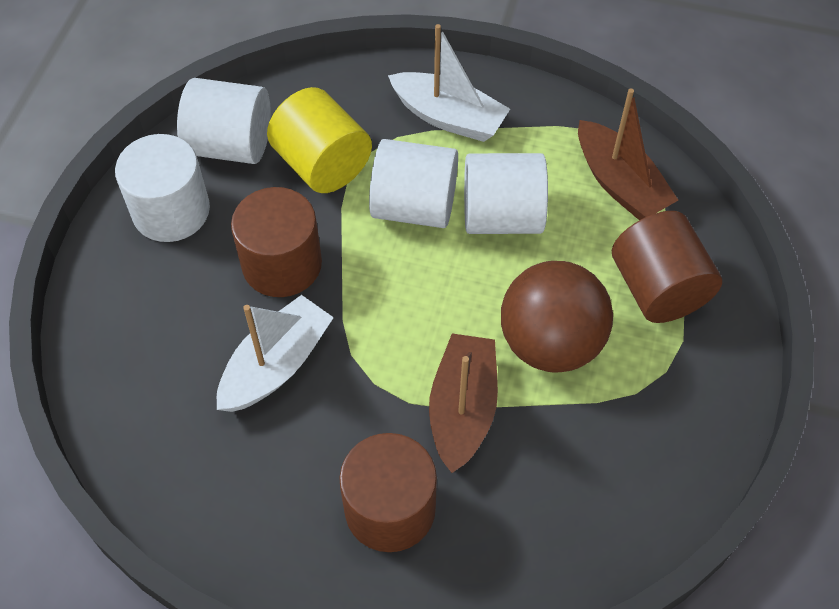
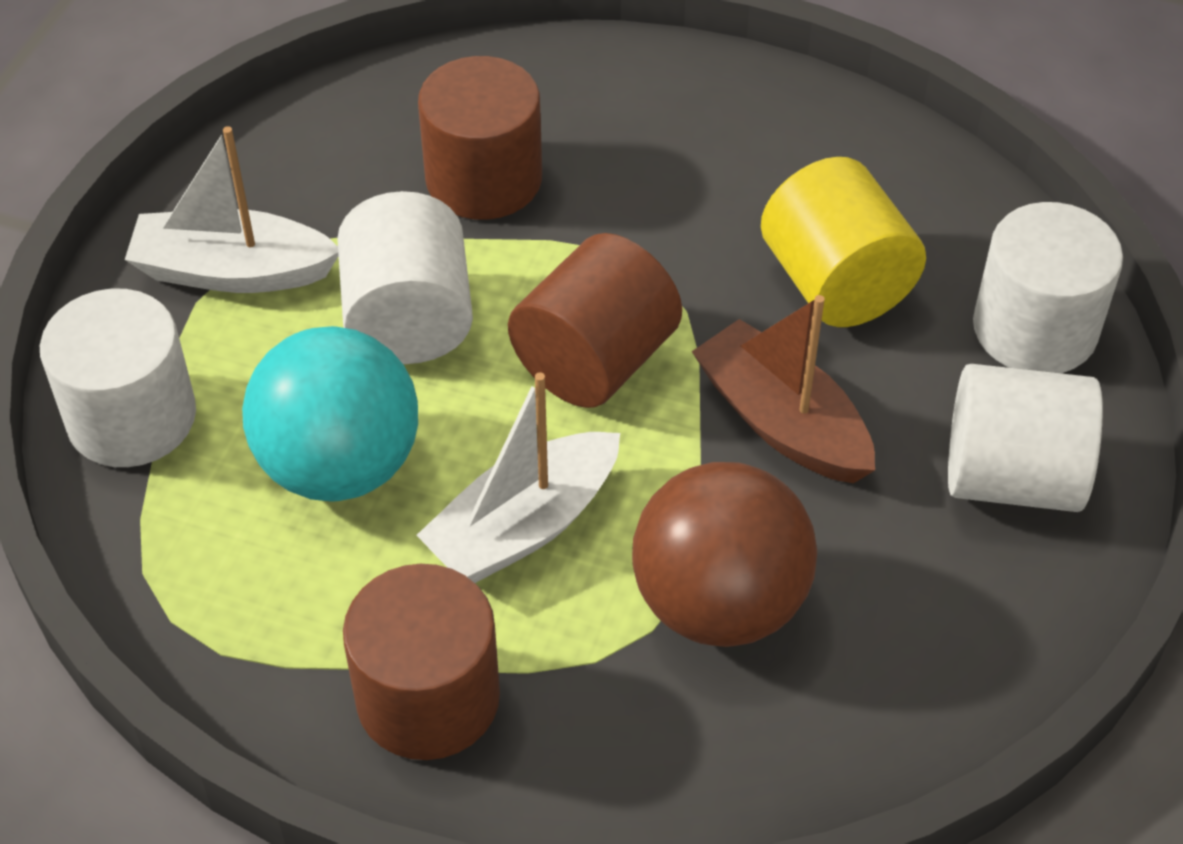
brown boat: 2 -> 1
turquoise ball: 0 -> 1

